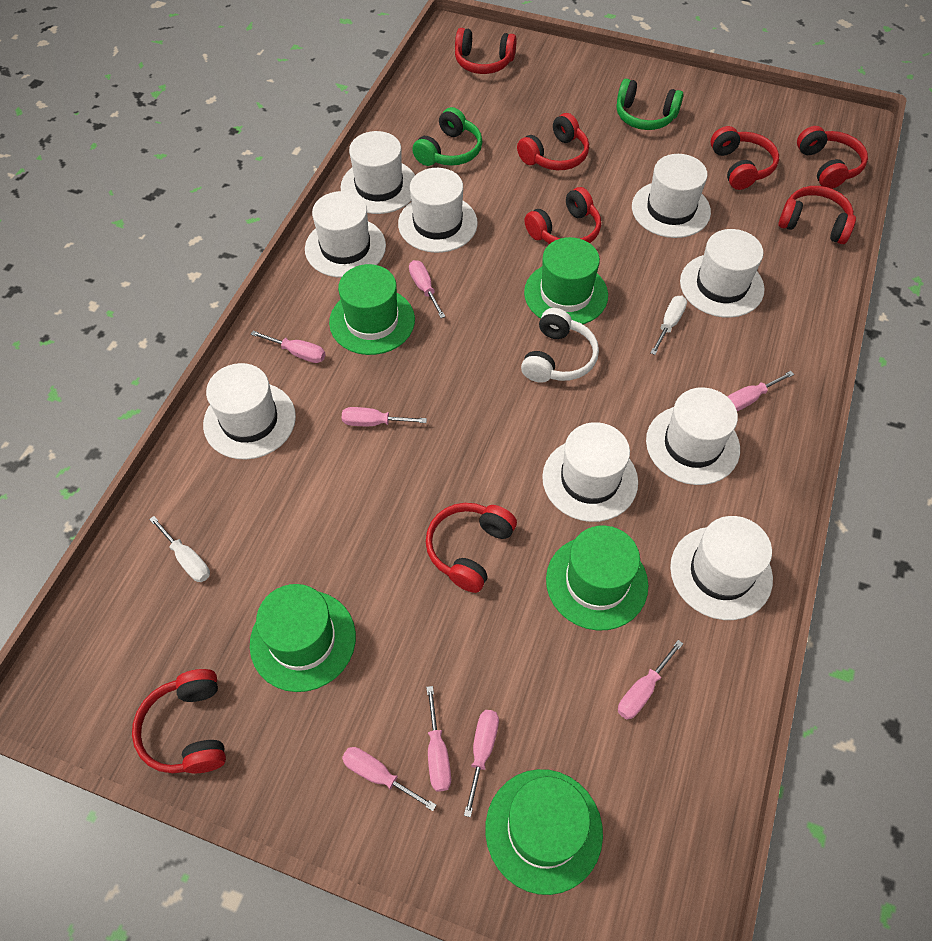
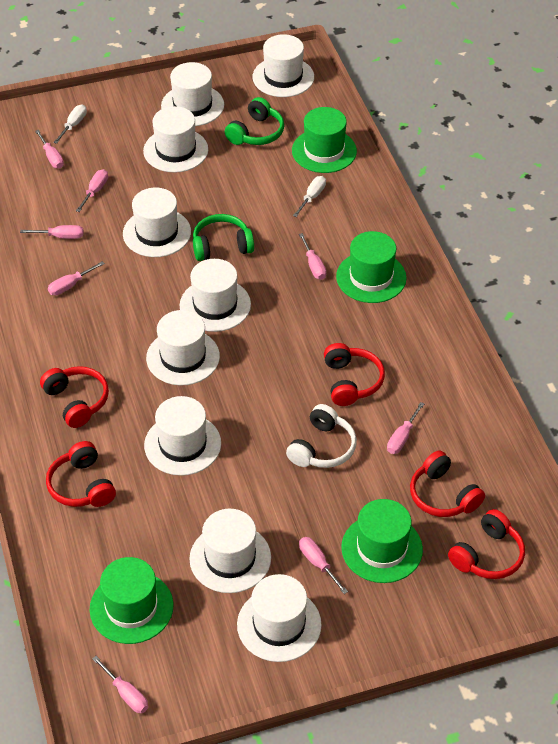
green hat: 5 -> 4
red headphones: 8 -> 5

